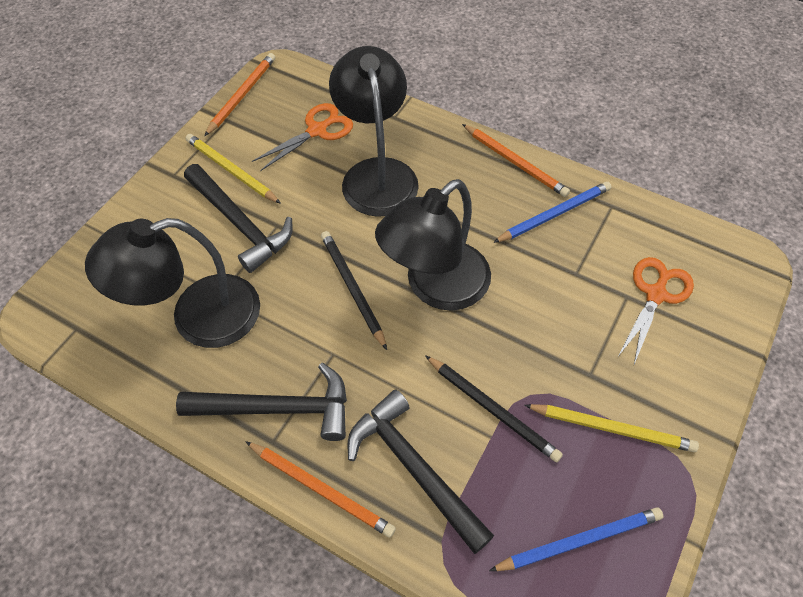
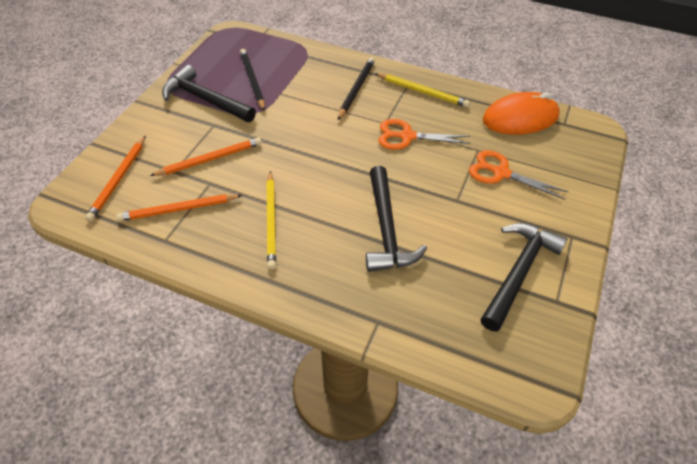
black lamp: 3 -> 0
blue pencil: 2 -> 0
orange mouse: 0 -> 1

